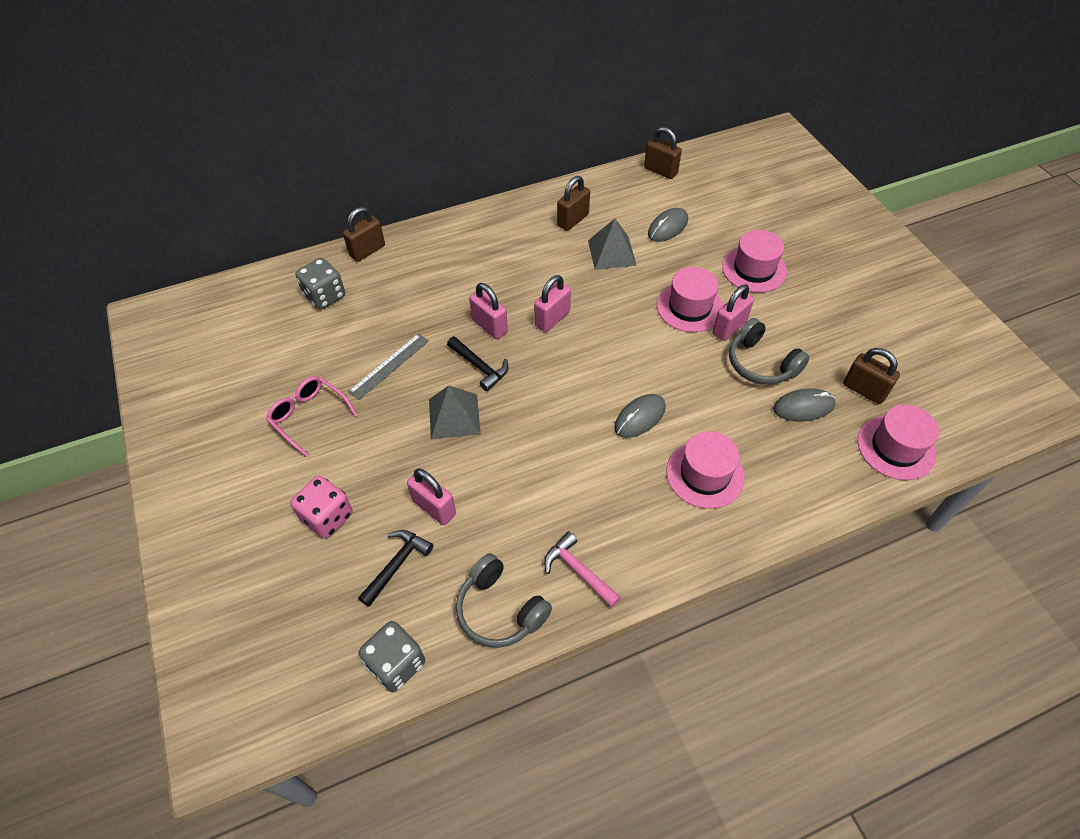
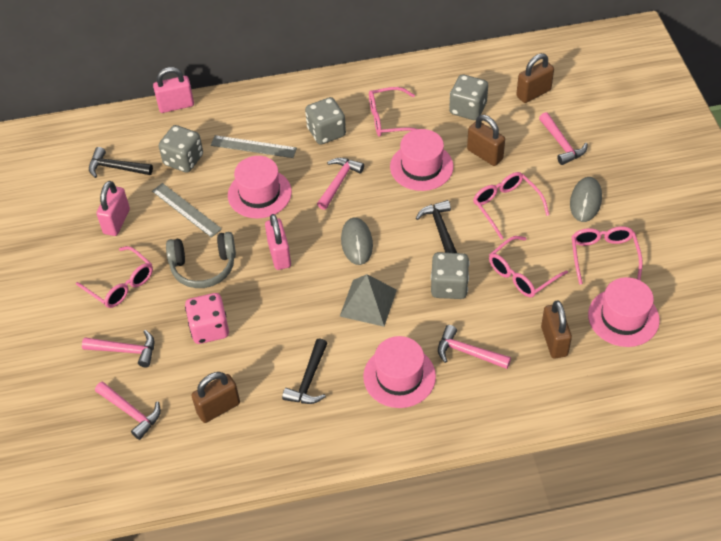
black hammer: 2 -> 3
grey dice: 2 -> 4
grey headphones: 2 -> 1
grey mouse: 3 -> 2
grey pyramid: 2 -> 1
grey ruler: 1 -> 2
pink glasses: 1 -> 5
pink hammer: 1 -> 5
pink padlock: 4 -> 3

